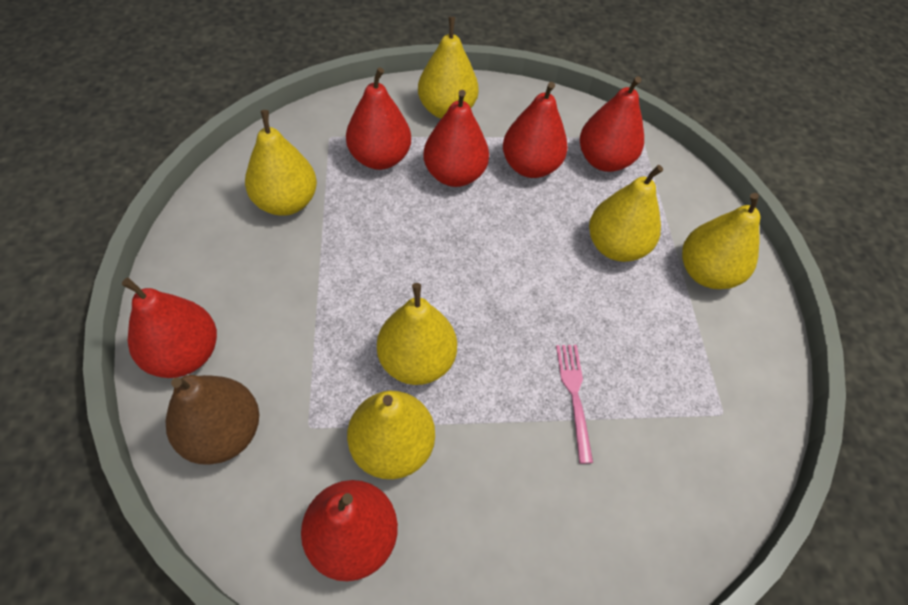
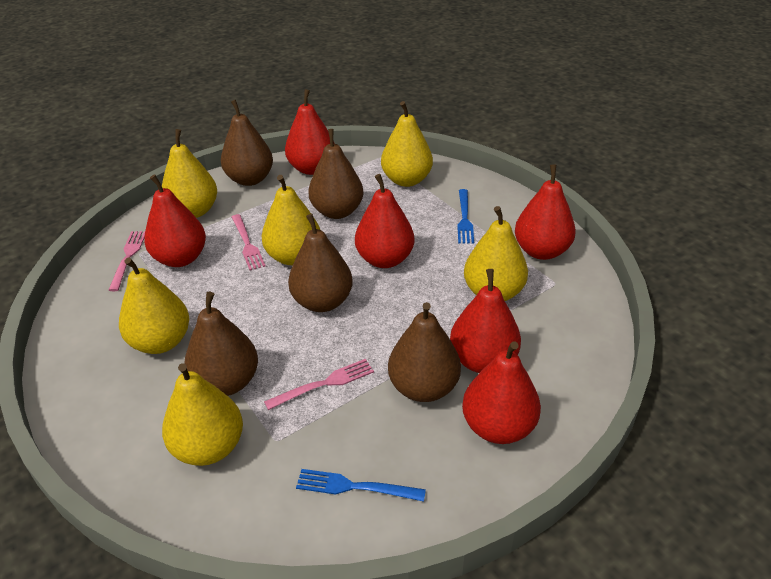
blue fork: 0 -> 2
brown pear: 1 -> 5
pink fork: 1 -> 3

